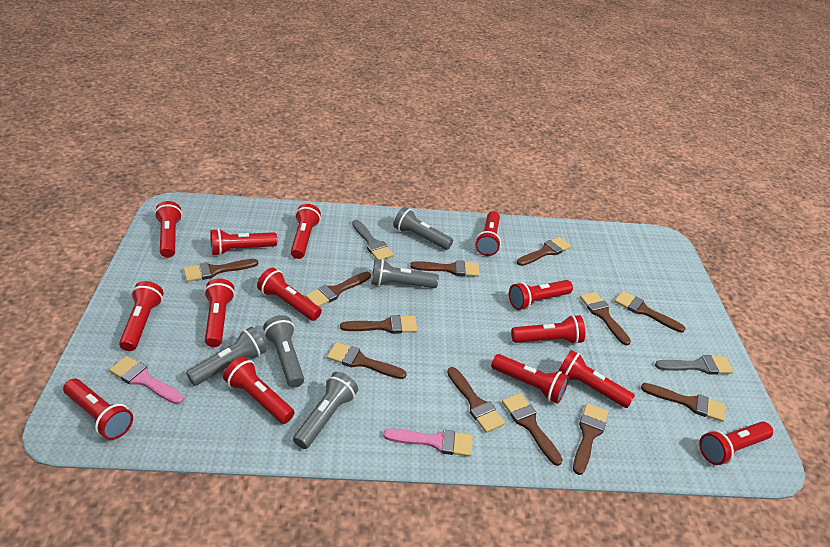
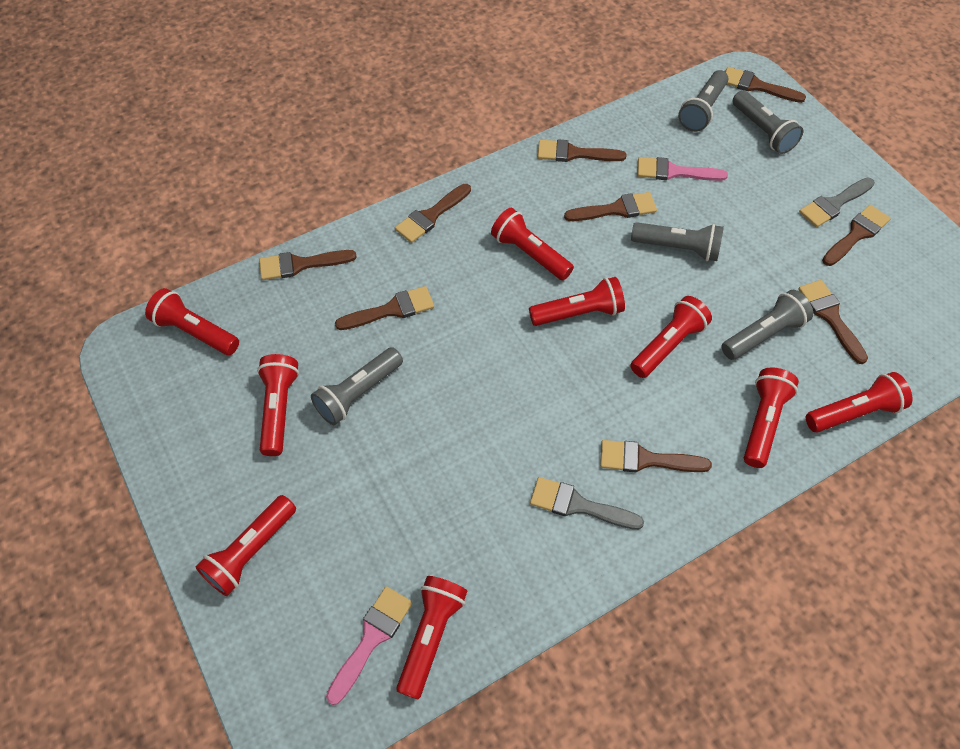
brown brush: 12 -> 9
red flashlight: 14 -> 9

